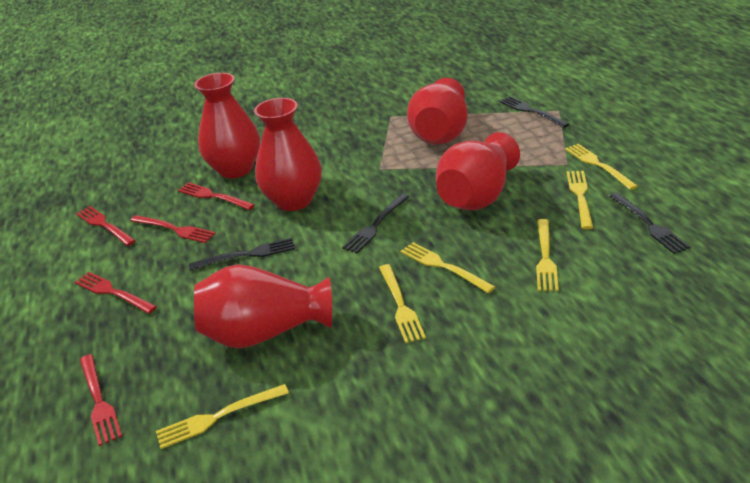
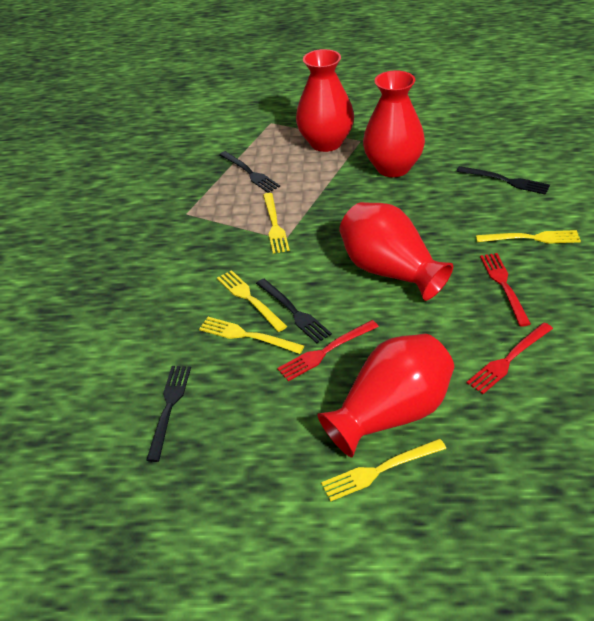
red fork: 5 -> 3
red vase: 5 -> 4
yellow fork: 6 -> 5

